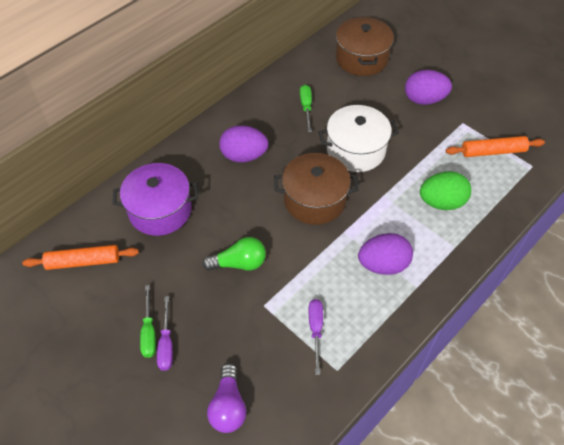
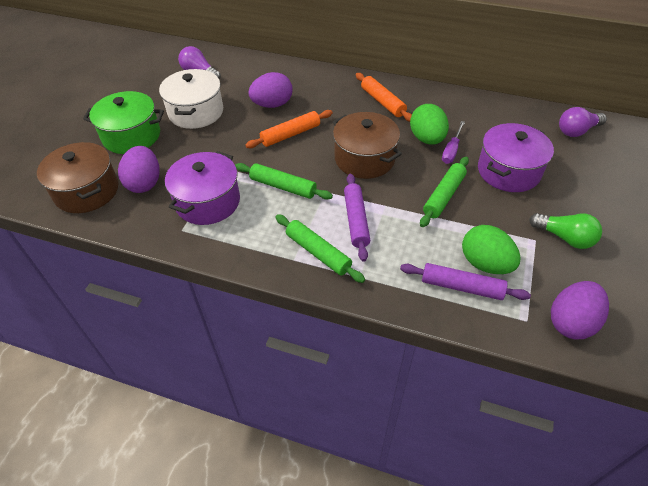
green egg: 1 -> 2
green pot: 0 -> 1
green rolling pin: 0 -> 3
green screwdriver: 2 -> 0
purple light bulb: 1 -> 2
purple pot: 1 -> 2
purple rolling pin: 0 -> 2
purple screwdriver: 2 -> 1

